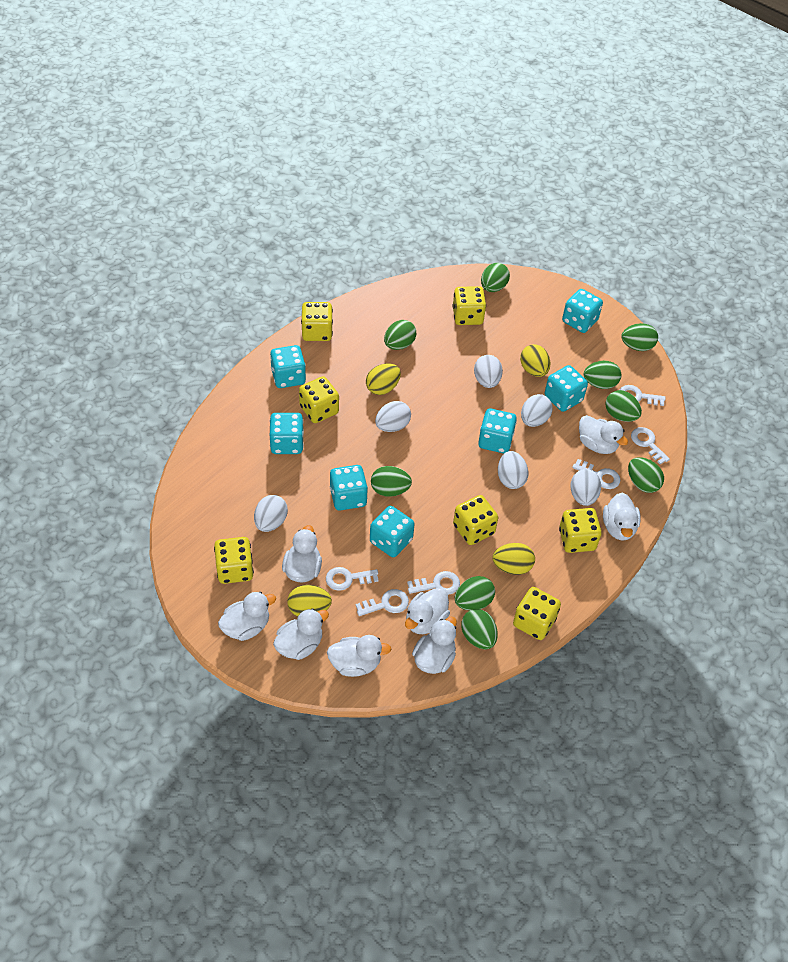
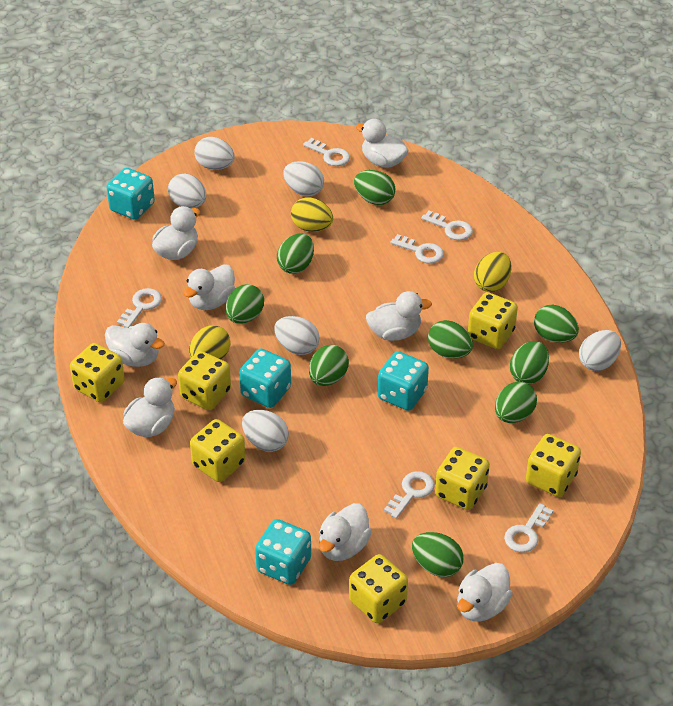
turquoise dice: 7 -> 4
yellow egg: 4 -> 3

